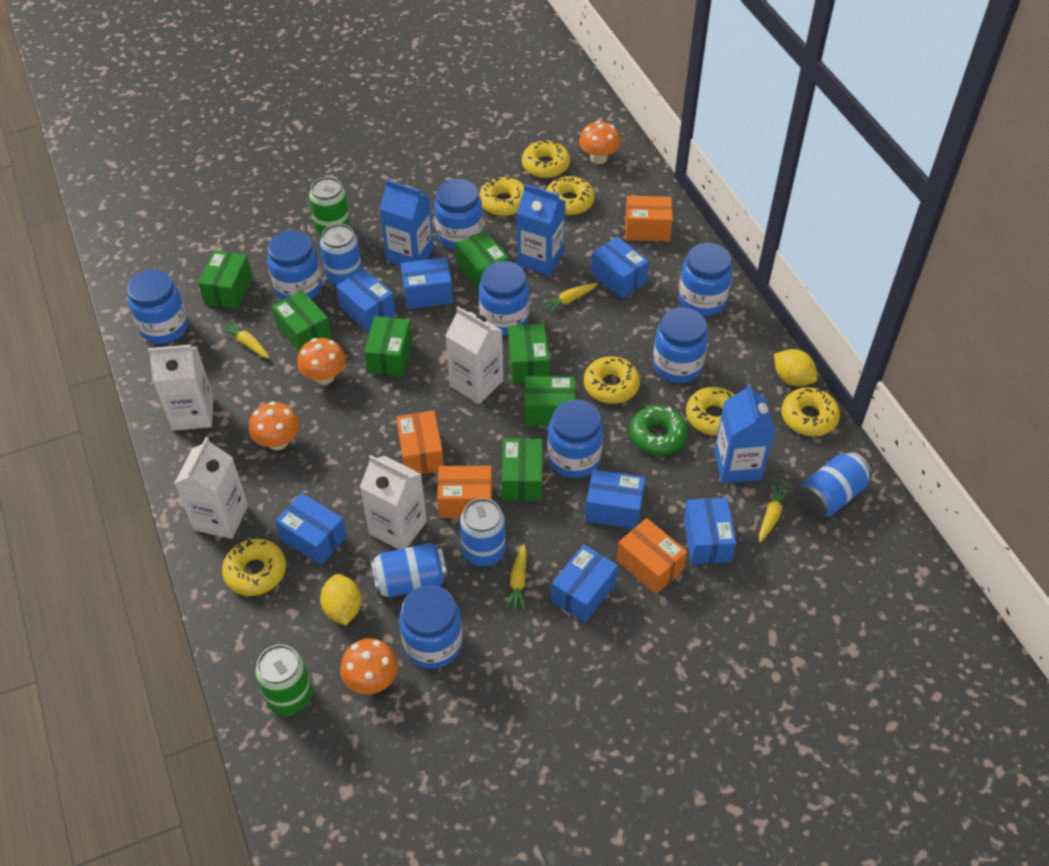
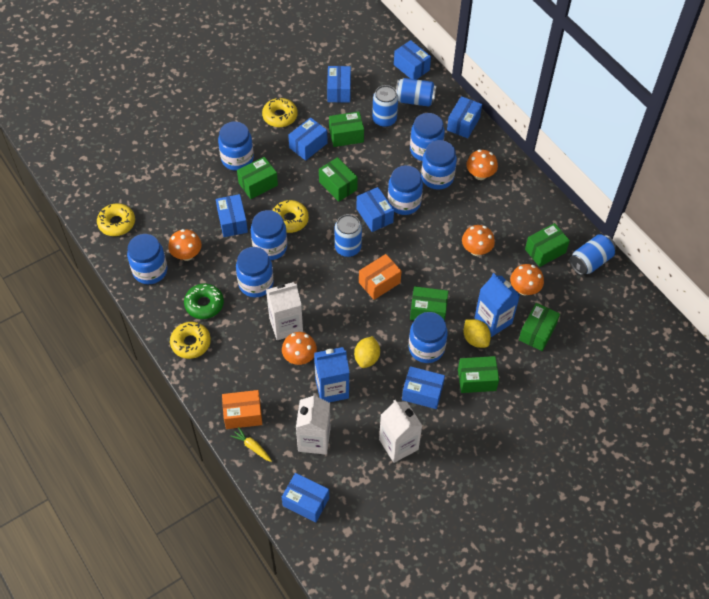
blue box: 7 -> 8
blue carton: 3 -> 2
green can: 2 -> 0
orange box: 4 -> 2
orange mushroom: 4 -> 5
white carton: 4 -> 3
yellow carrot: 4 -> 1
yellow donut: 7 -> 4

